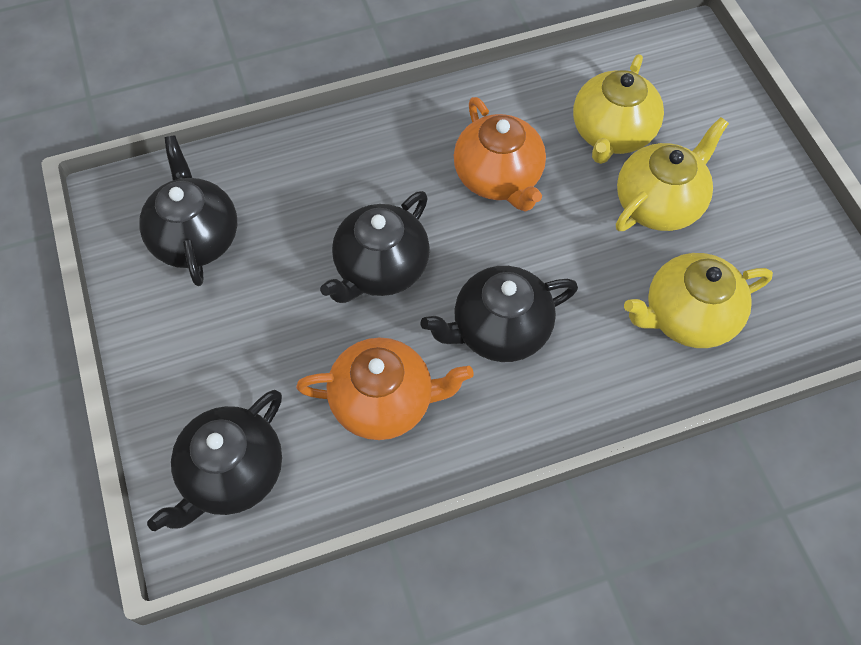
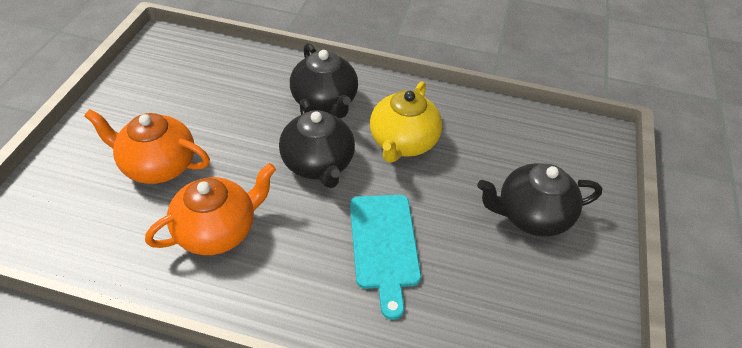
black teapot: 4 -> 3
turquoise cutting board: 0 -> 1
yellow teapot: 3 -> 1

